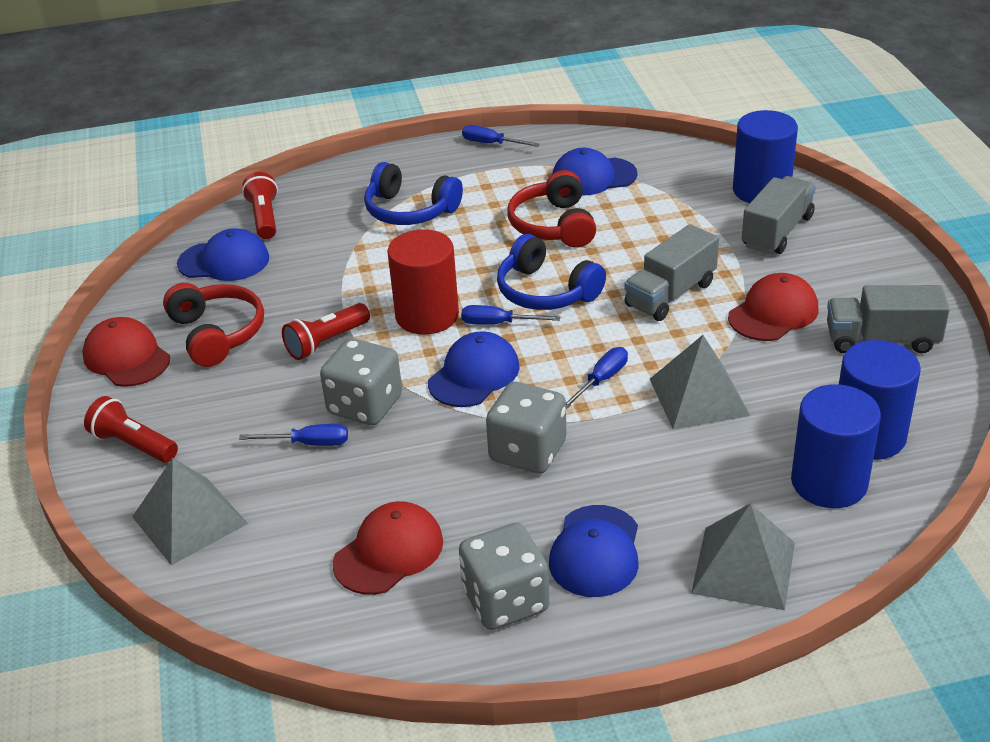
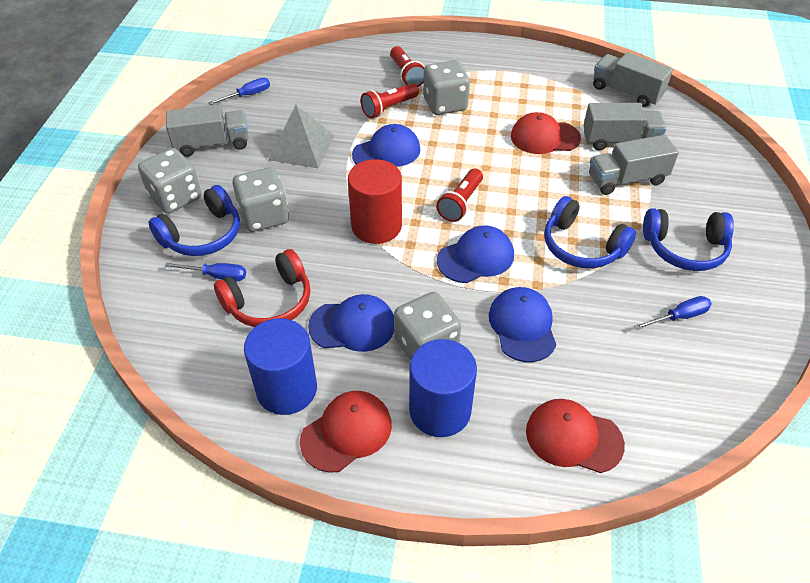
blue cylinder: 3 -> 2
blue headphones: 2 -> 3
blue screwdriver: 4 -> 3
grey dice: 3 -> 4
grey pyramid: 3 -> 1
grey truck: 3 -> 4
red headphones: 2 -> 1

